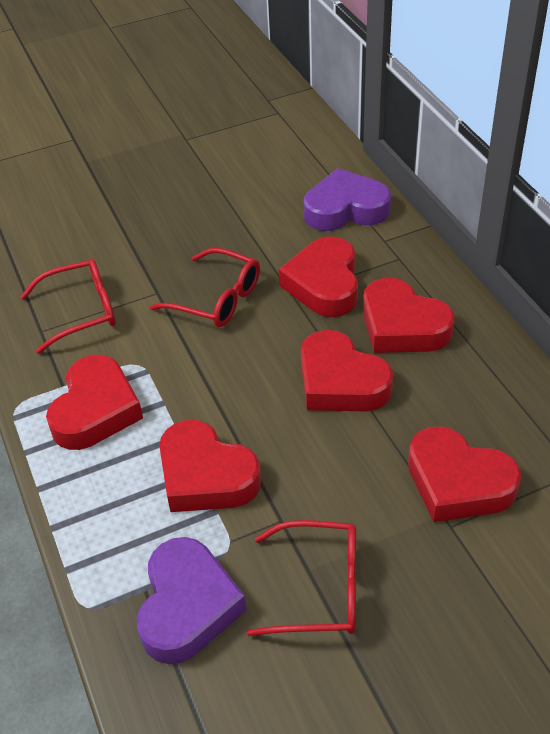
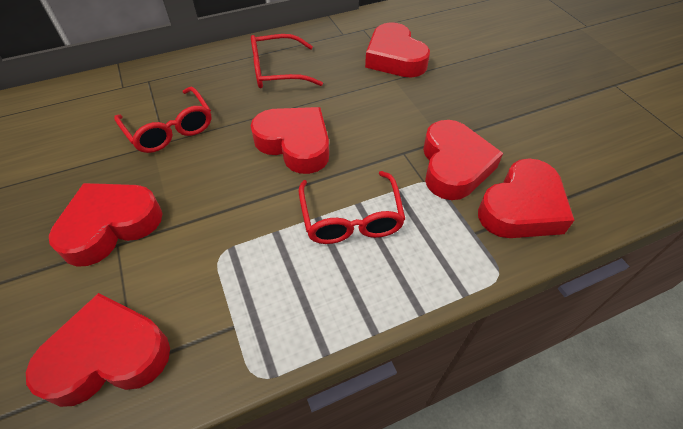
purple heart: 2 -> 0

